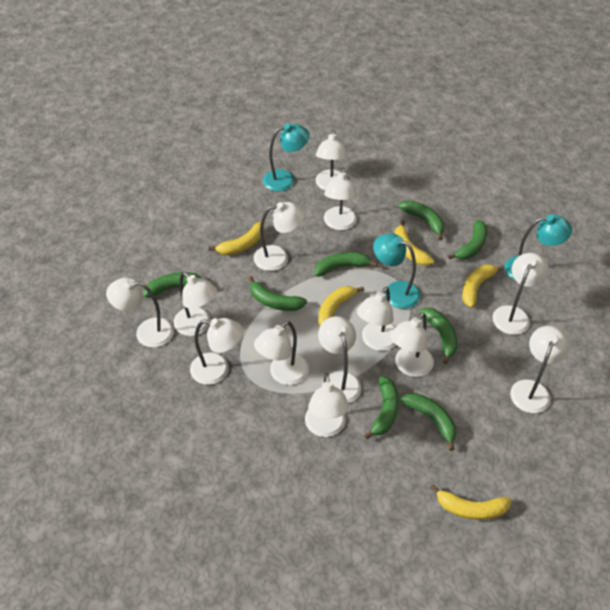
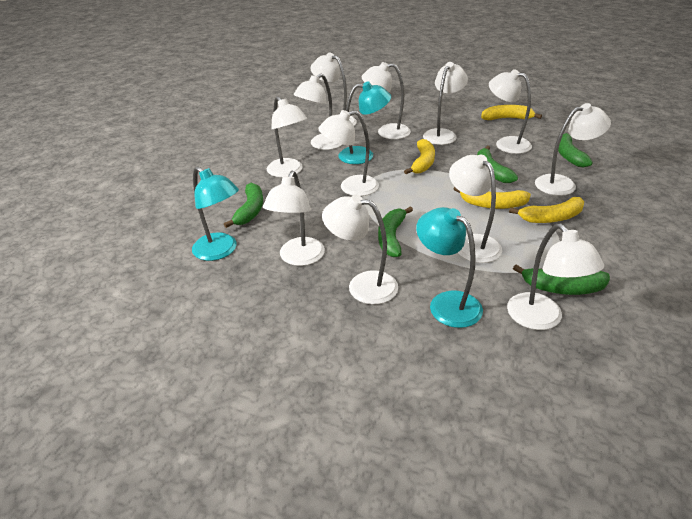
green banana: 8 -> 5
white lamp: 13 -> 12
yellow banana: 5 -> 4

